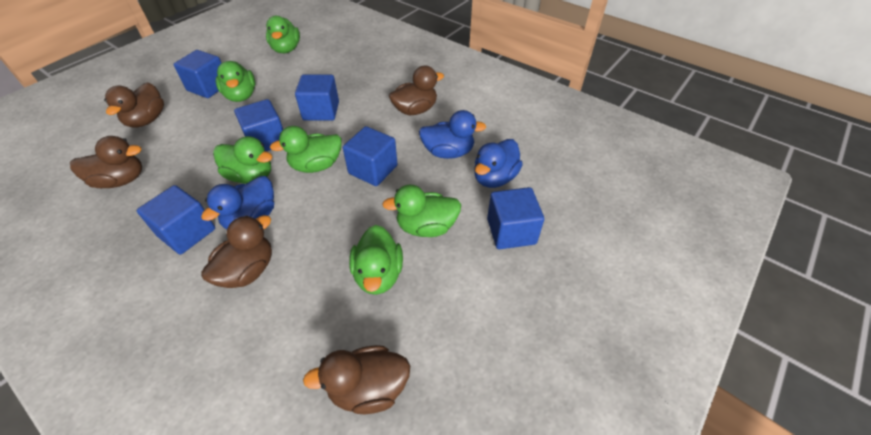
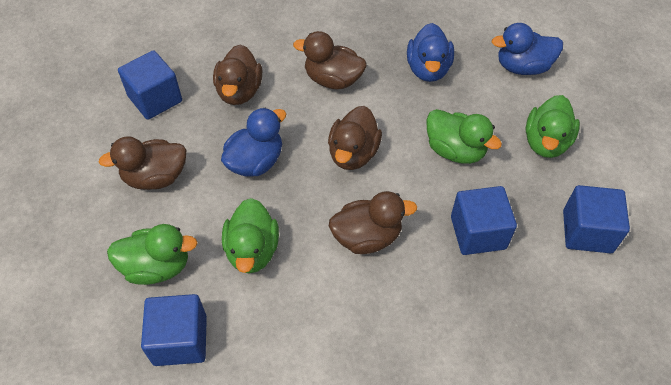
blue cube: 6 -> 4
green duck: 6 -> 4

